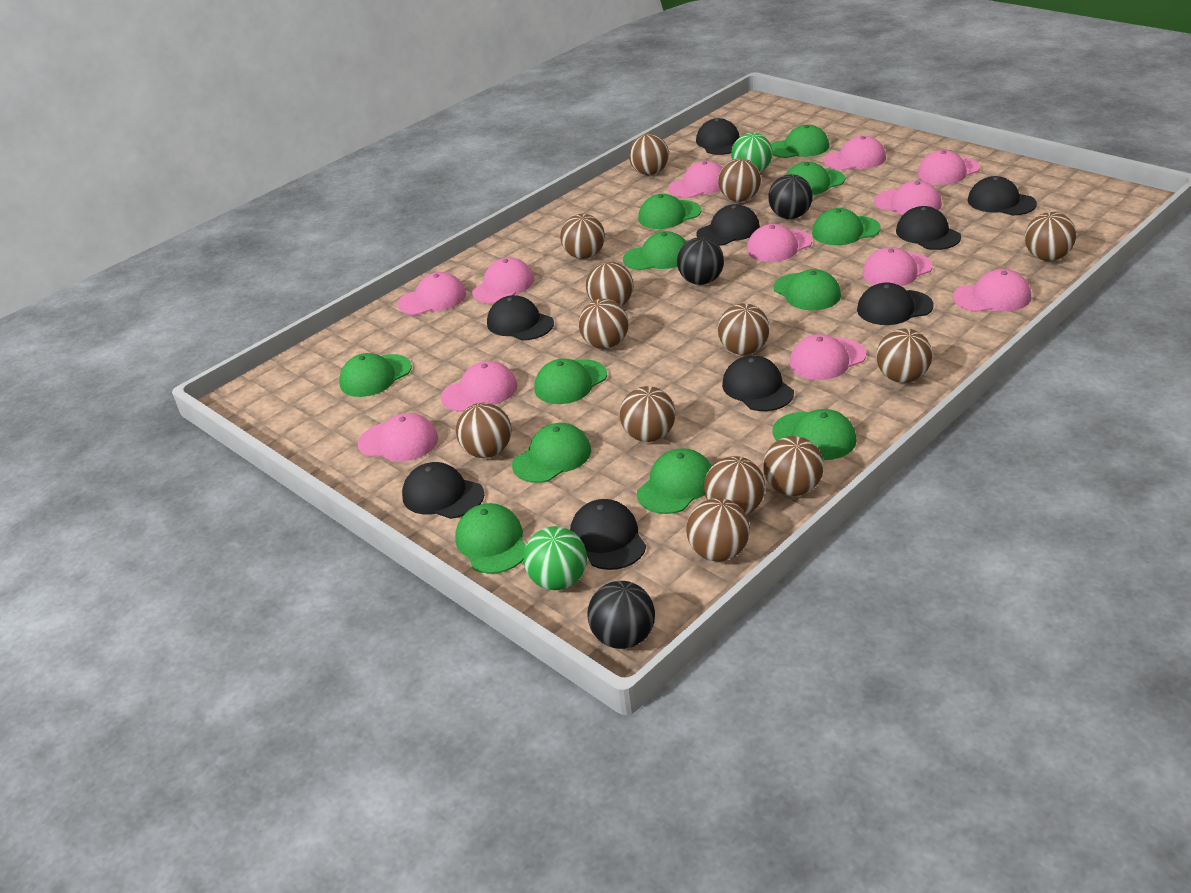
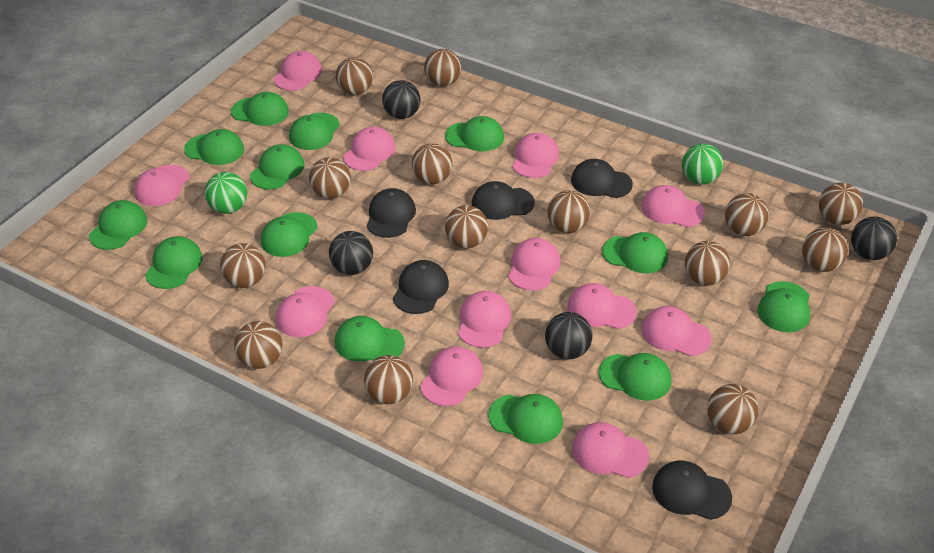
black ball: 3 -> 4
black cap: 9 -> 5
brown ball: 13 -> 14
green cap: 12 -> 13

